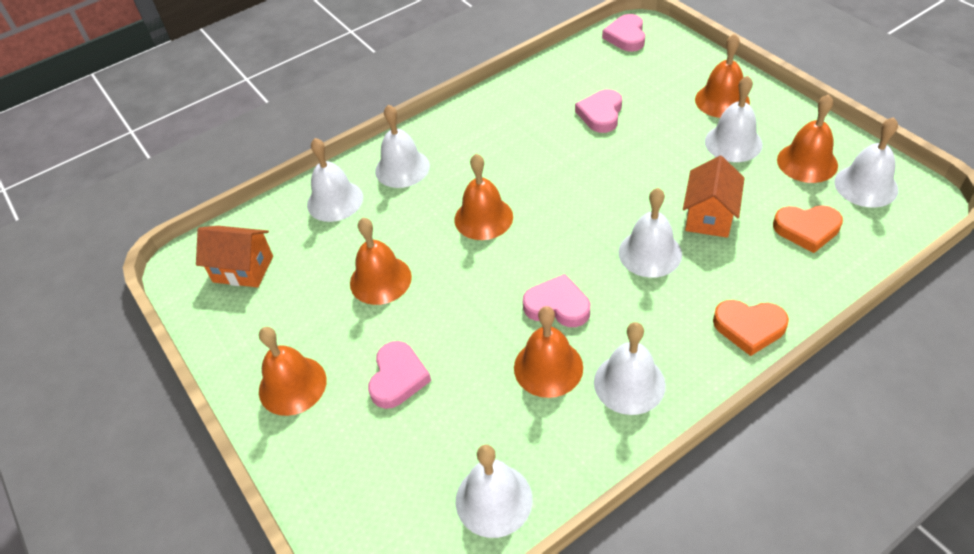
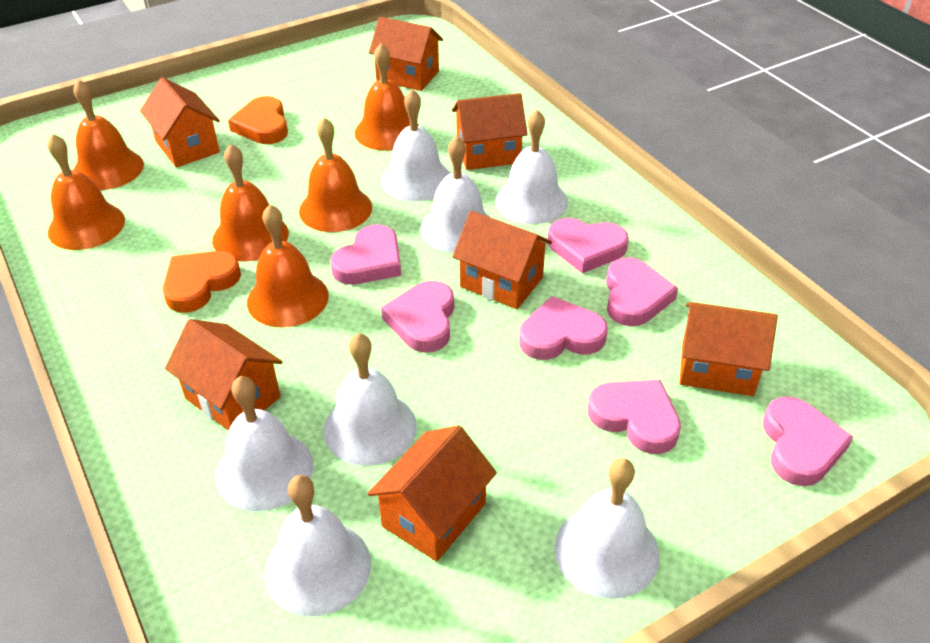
orange house: 2 -> 7
pink heart: 4 -> 7

